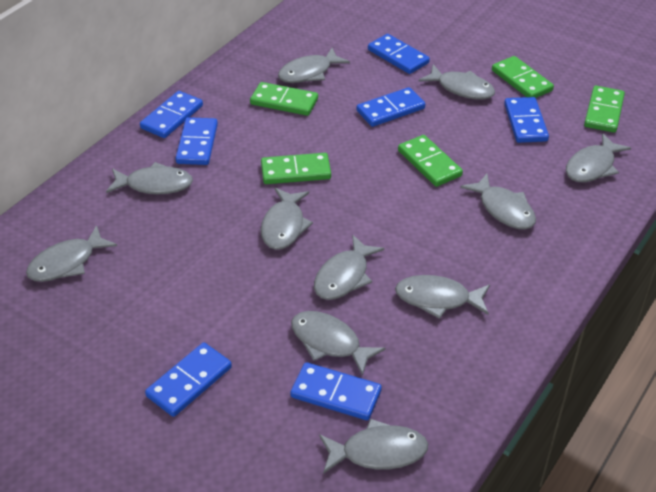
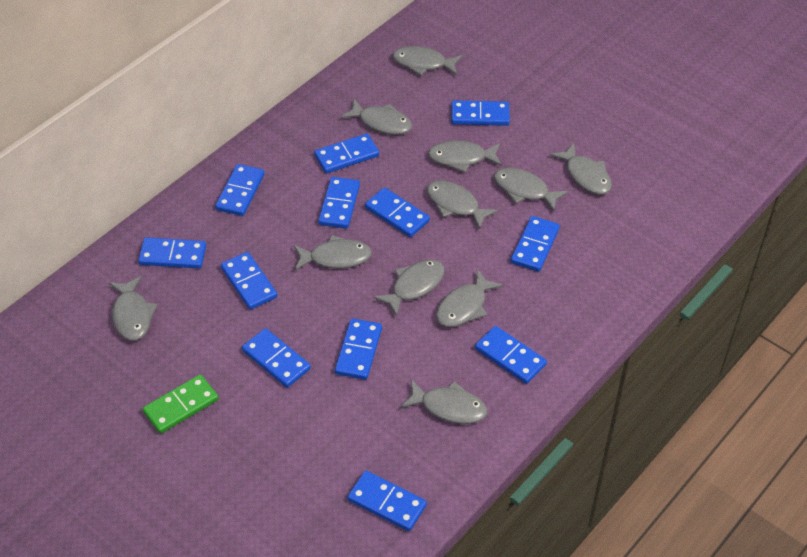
blue domino: 7 -> 12
green domino: 5 -> 1

